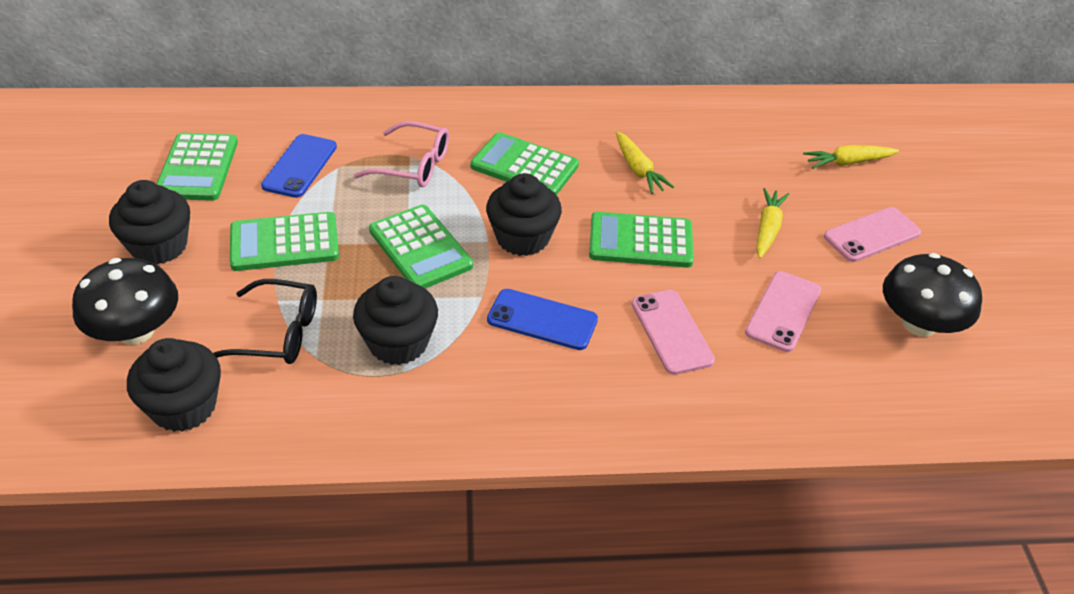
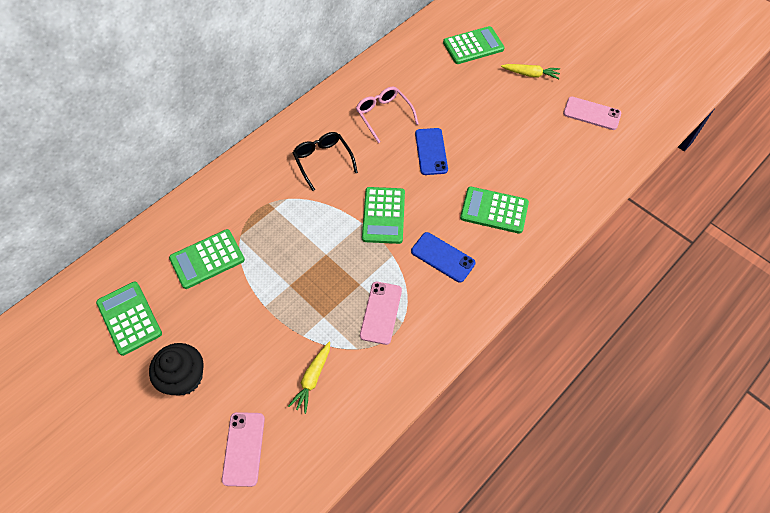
black cupcake: 4 -> 1
black mushroom: 2 -> 0
yellow carrot: 3 -> 2

